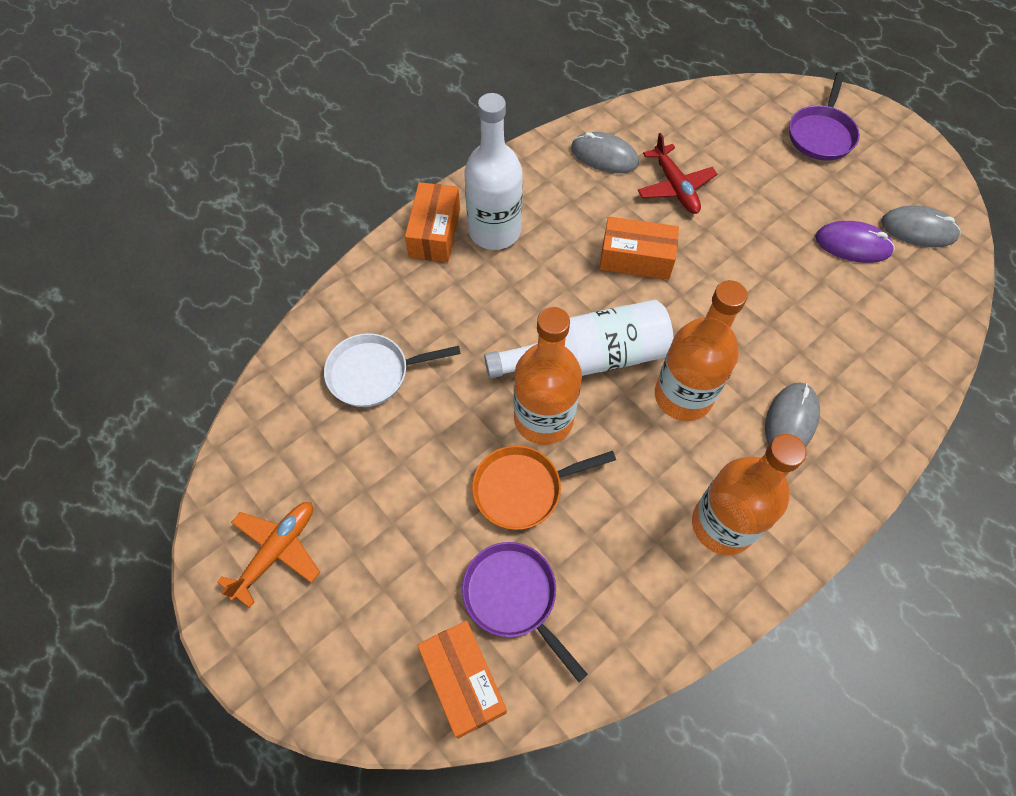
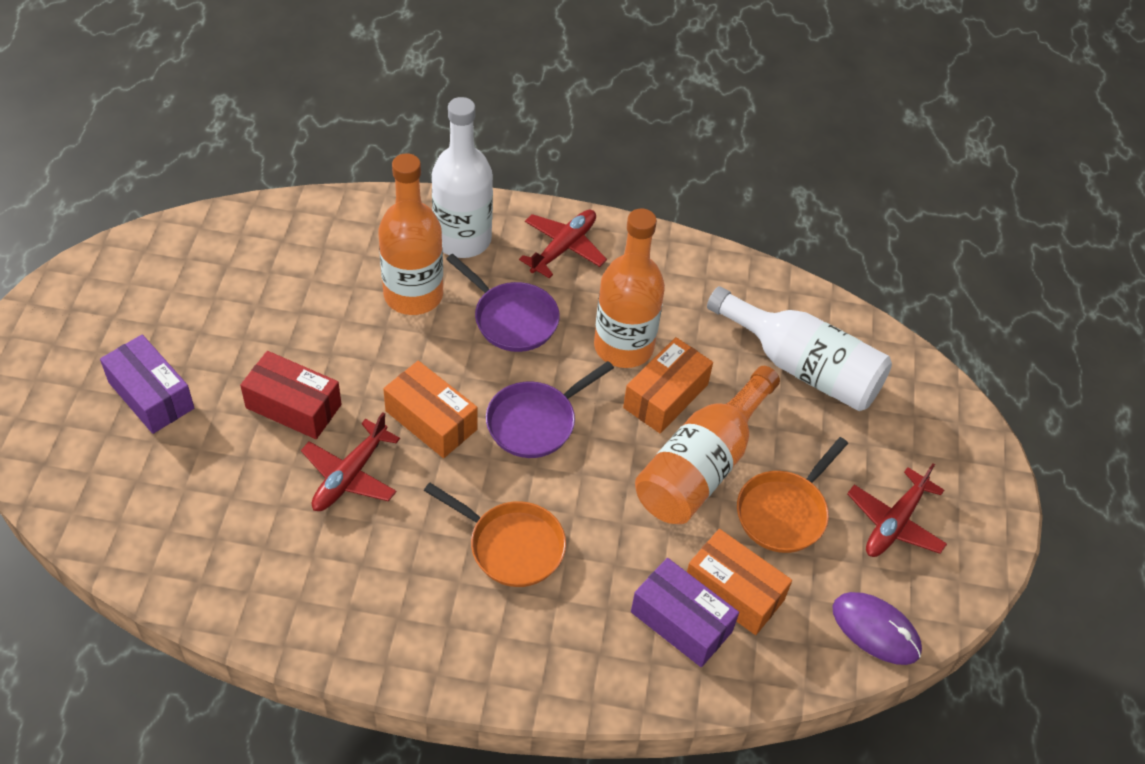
grey mouse: 3 -> 0
orange pan: 1 -> 2
orange plane: 1 -> 0
purple box: 0 -> 2
red box: 0 -> 1
red plane: 1 -> 3
white pan: 1 -> 0

